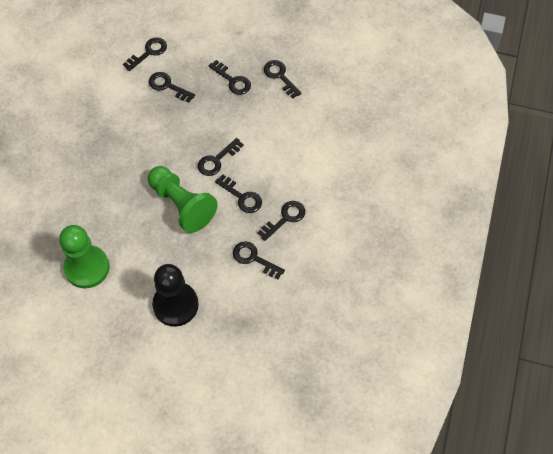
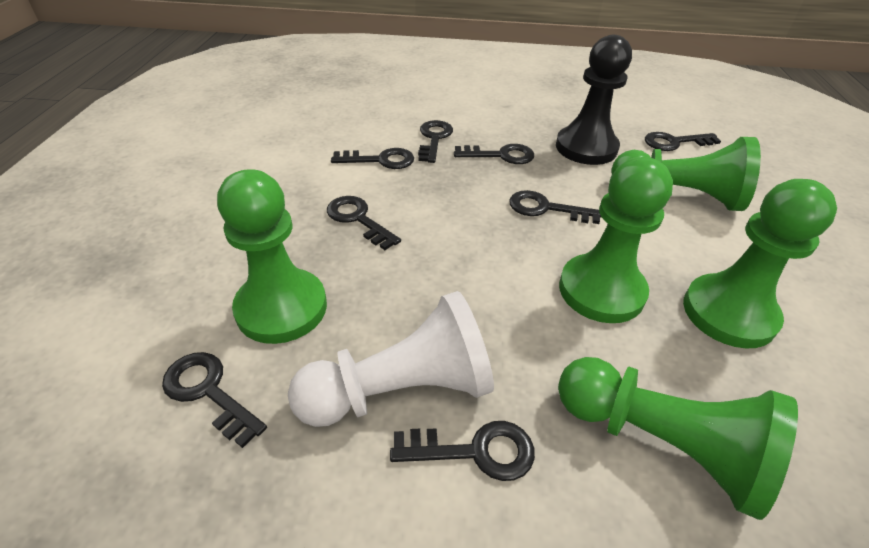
green pawn: 2 -> 5
white pawn: 0 -> 1

